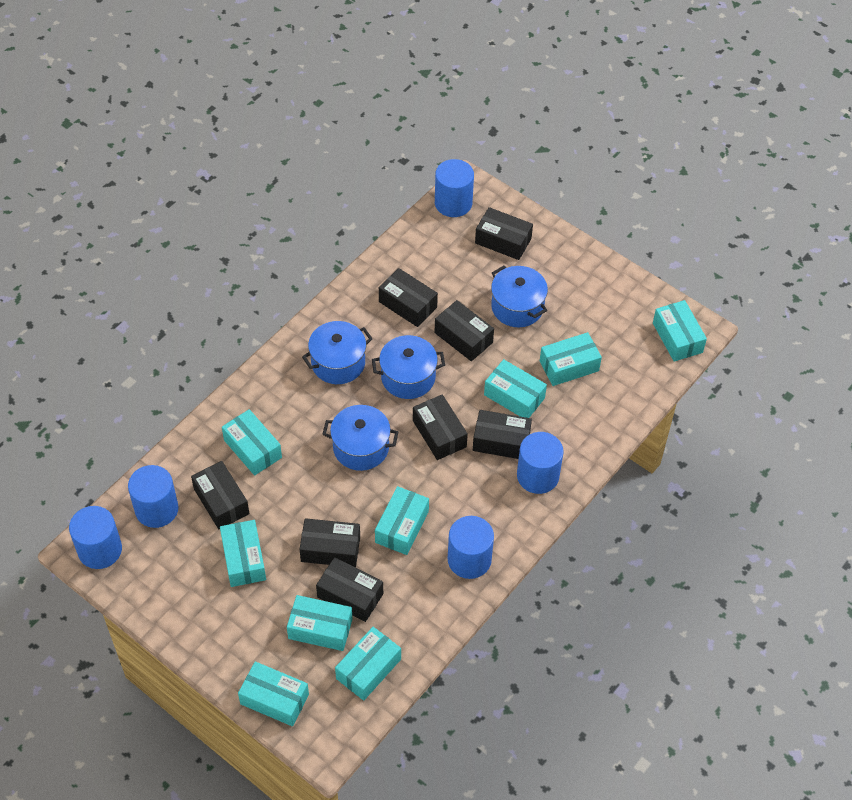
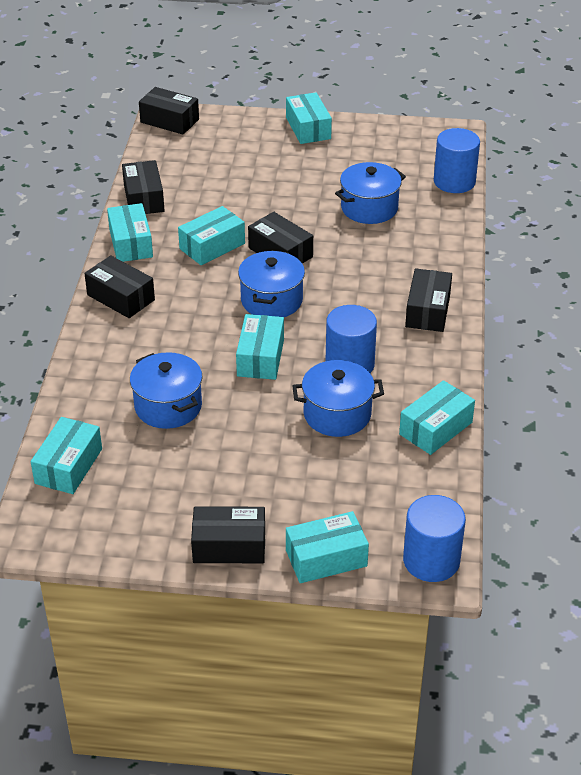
black box: 8 -> 6
blue cylinder: 5 -> 3
turquoise box: 9 -> 7

